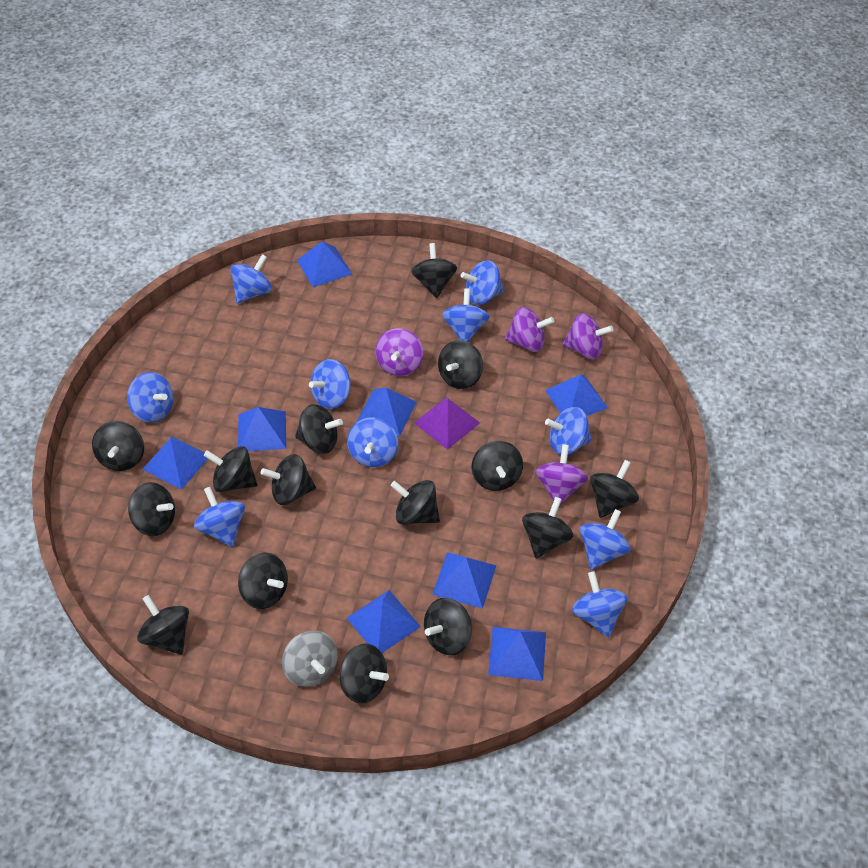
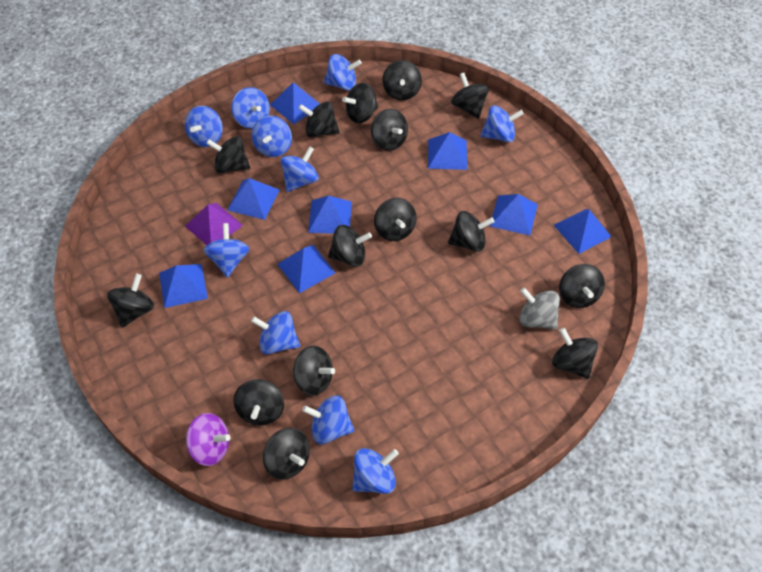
purple spinning top: 4 -> 1

